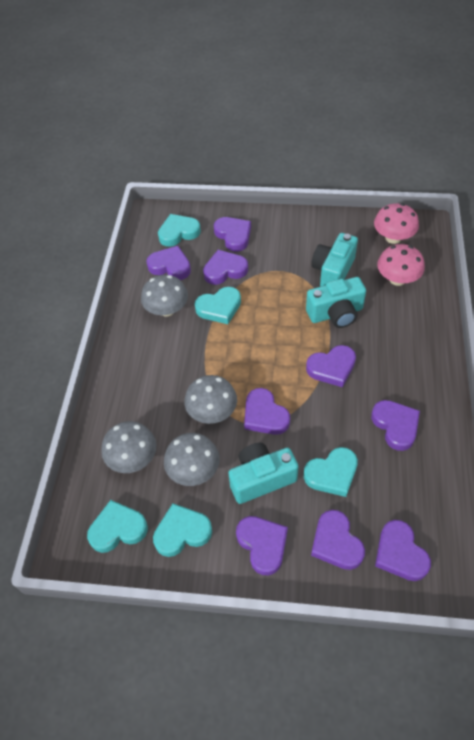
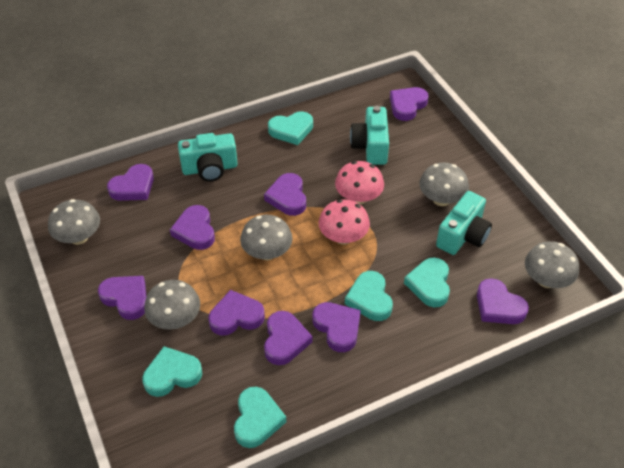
grey mushroom: 4 -> 5

